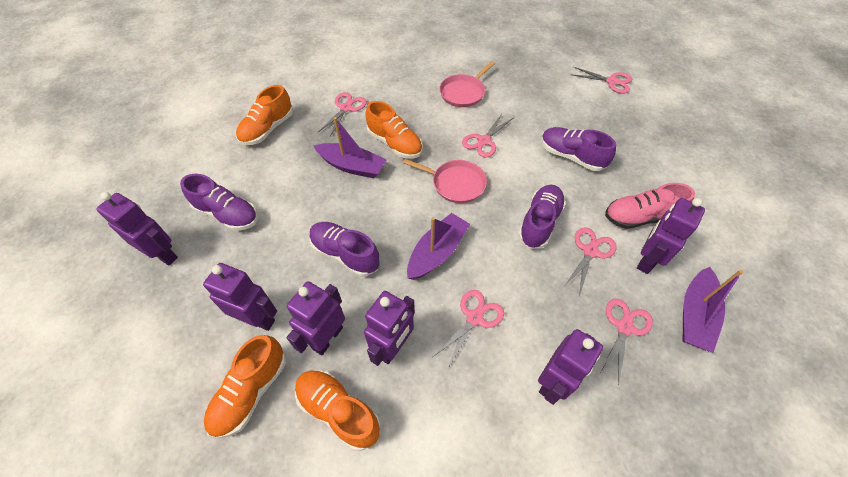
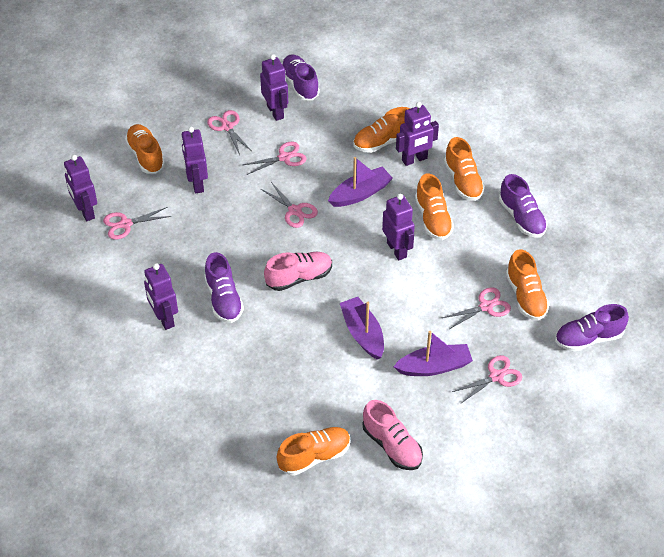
orange shoe: 4 -> 6
pink pan: 2 -> 0
pink shoe: 1 -> 2

